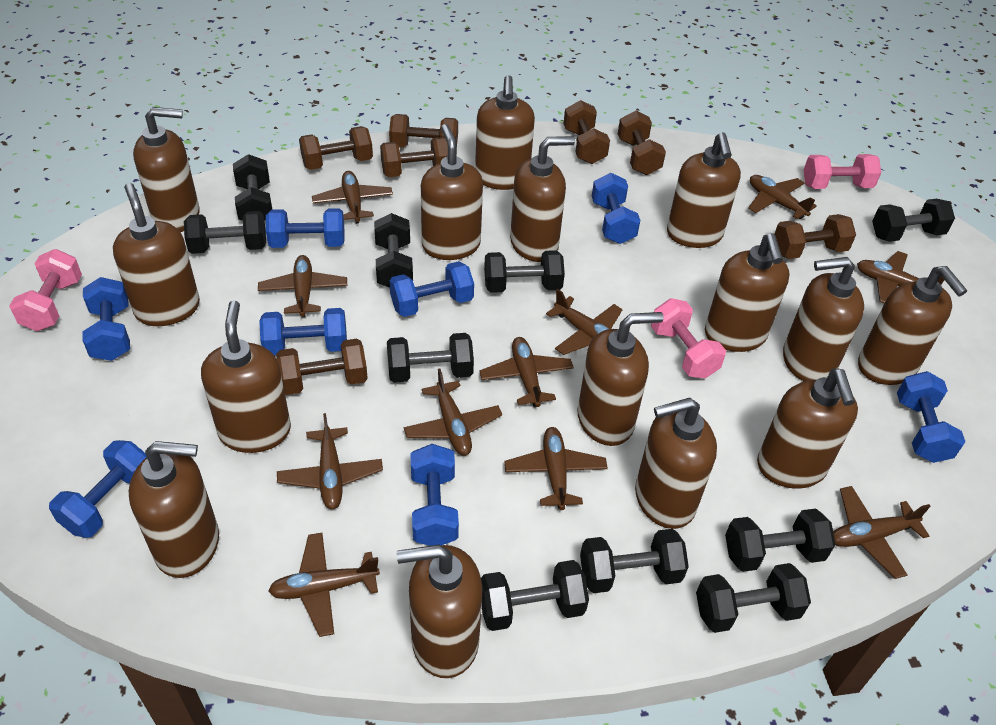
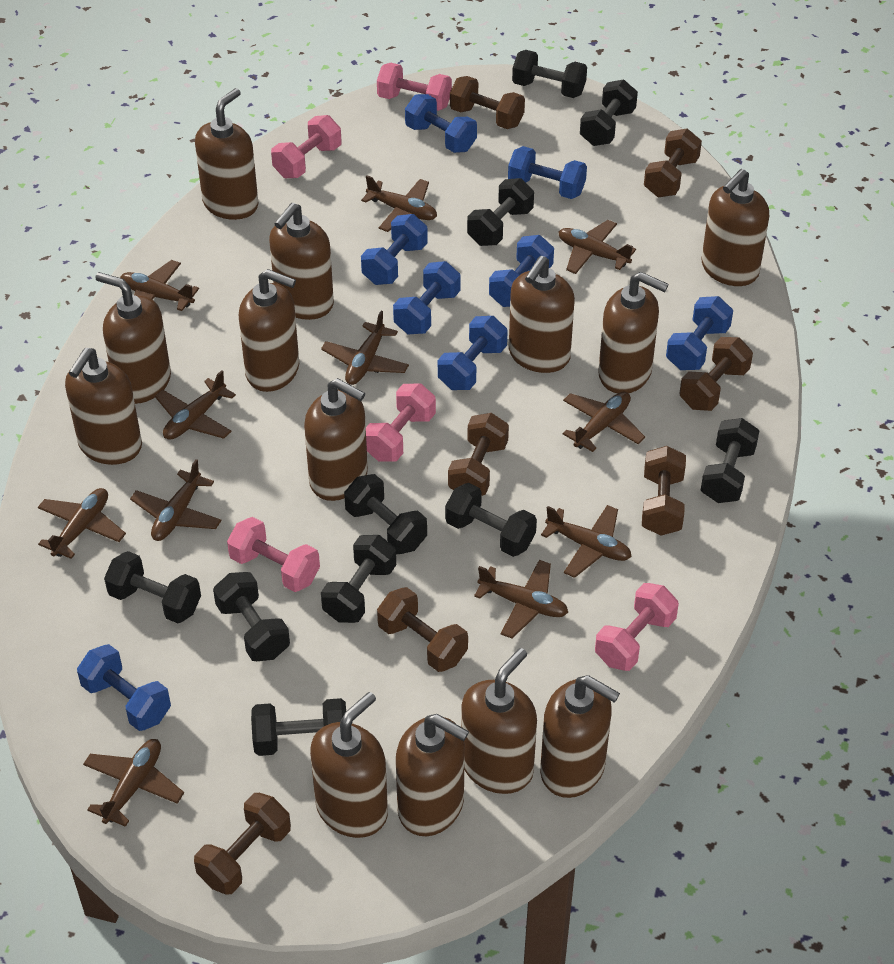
brown soap dispenser: 15 -> 13
pink dumbbell: 3 -> 5

